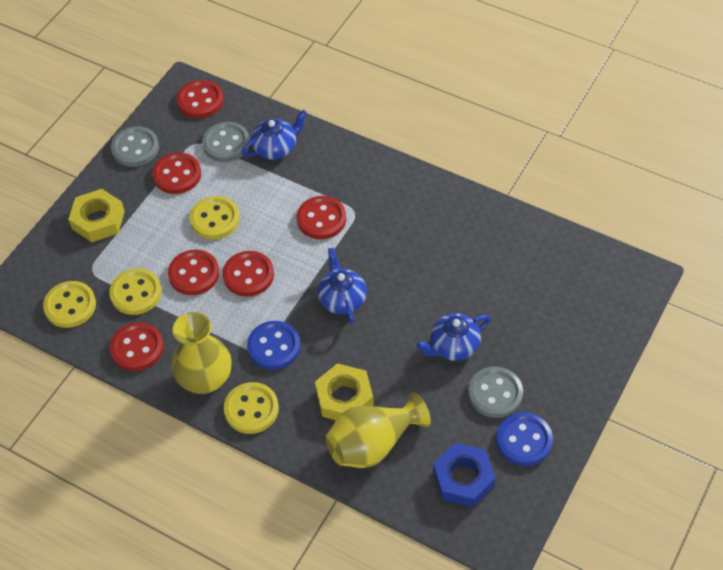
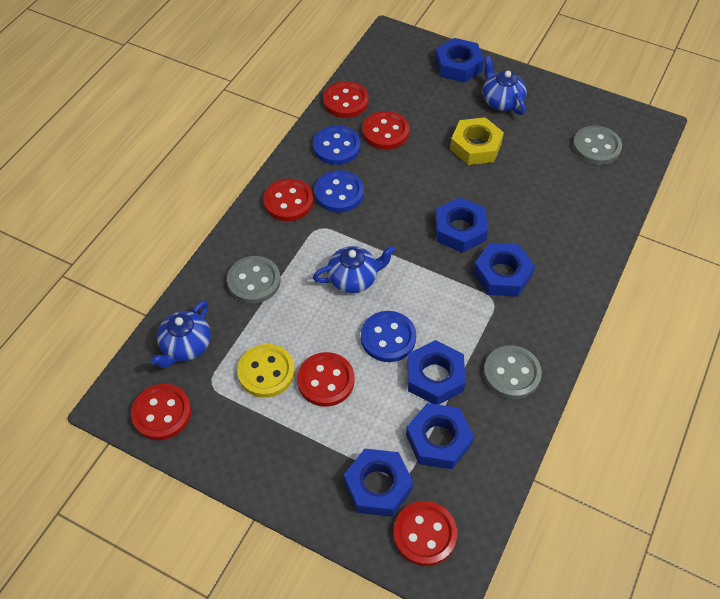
blue button: 2 -> 3
blue nut: 1 -> 6
yellow button: 4 -> 1
yellow nut: 2 -> 1
yellow vase: 2 -> 0

